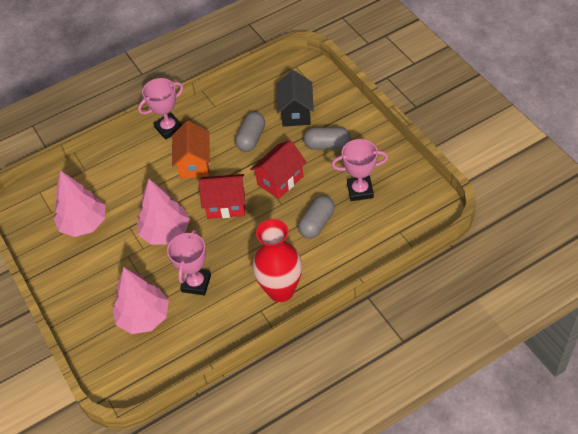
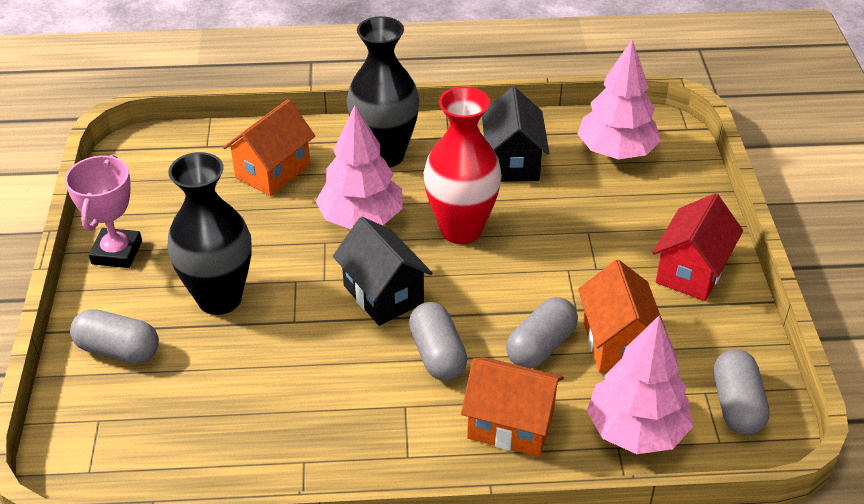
black house: 1 -> 2
black vase: 0 -> 2
grey capsule: 3 -> 4
orange house: 1 -> 3
pink trophy: 3 -> 1
red house: 2 -> 1

